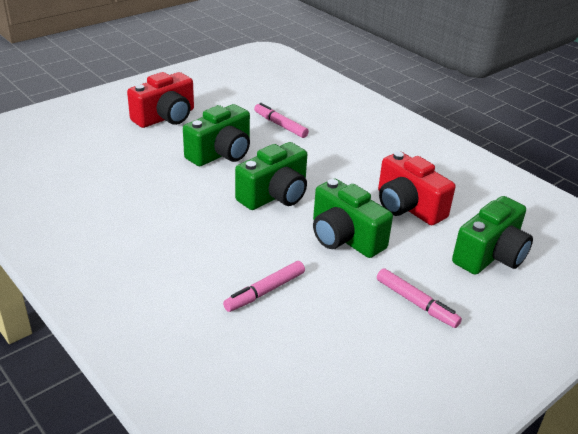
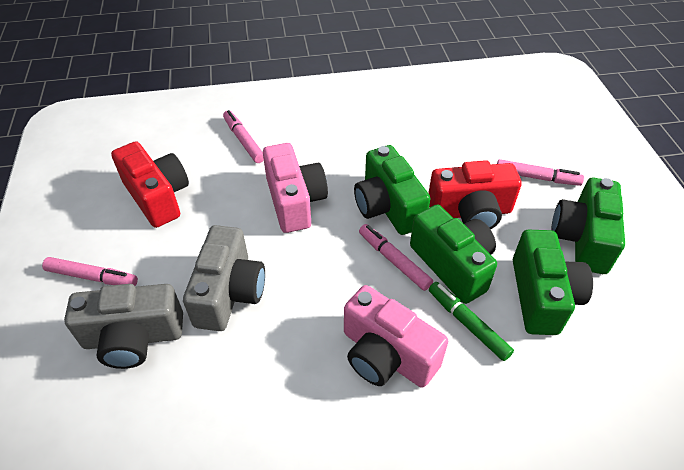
green marker: 0 -> 1
grey camera: 0 -> 2
pink camera: 0 -> 2
pink marker: 3 -> 4

